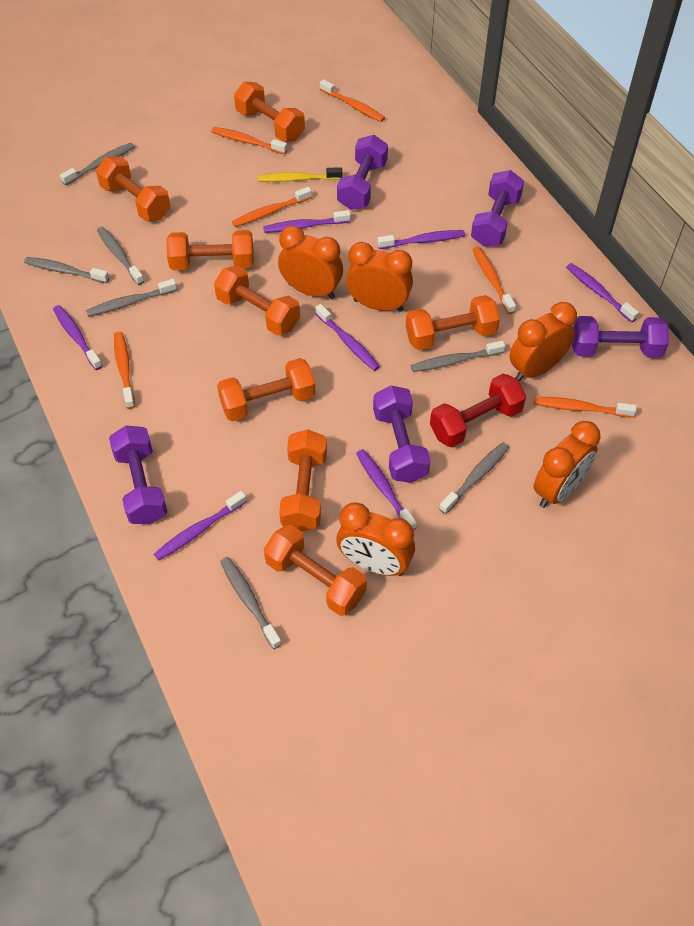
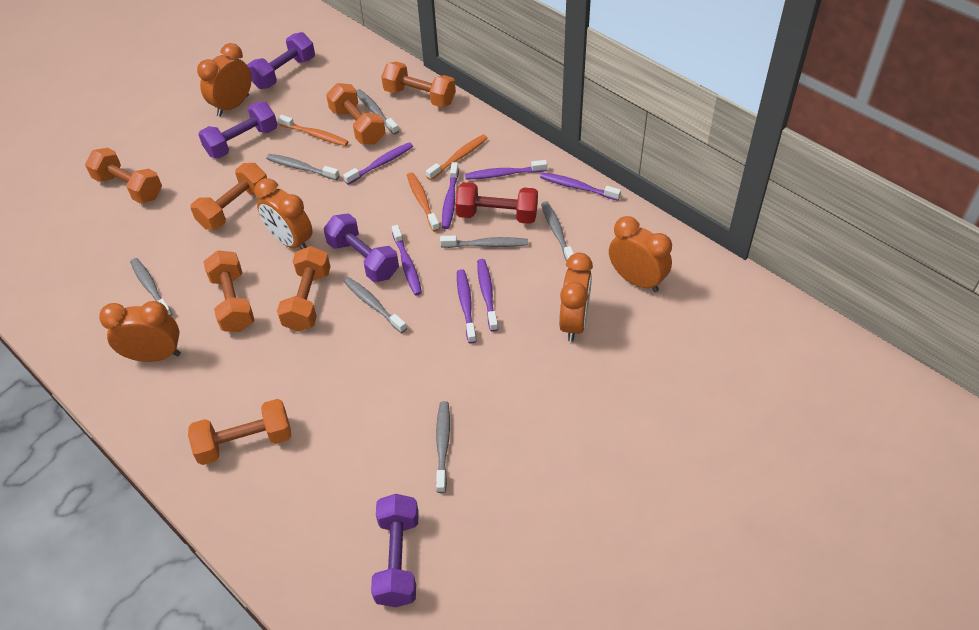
orange dumbbell: 8 -> 7
orange toothbrush: 6 -> 3
purple dumbbell: 5 -> 4
yellow toothbrush: 1 -> 0

